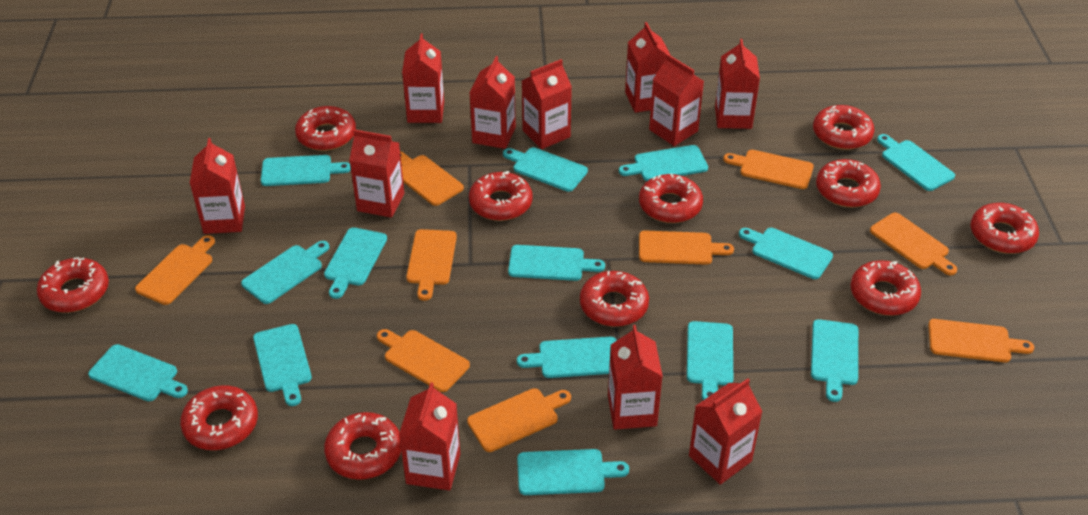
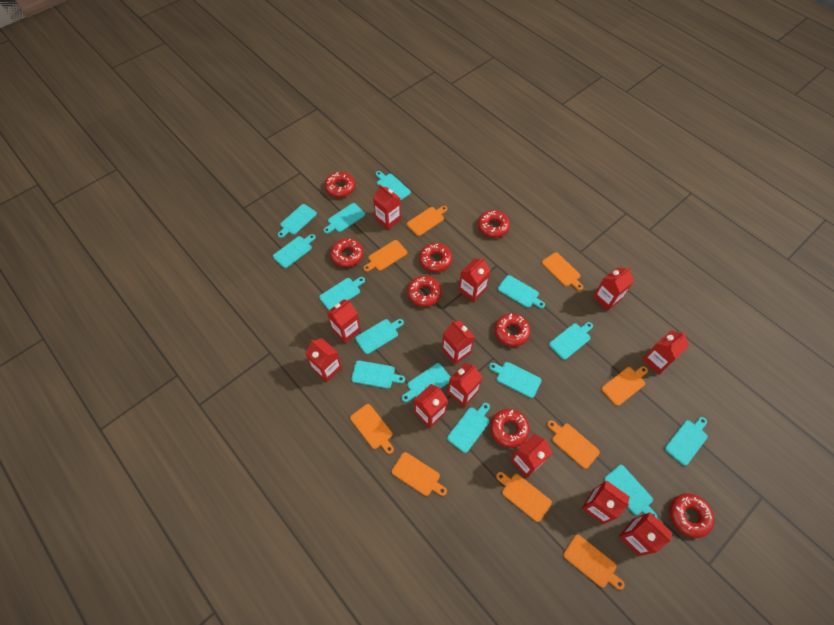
red carton: 11 -> 12
red donut: 11 -> 8

